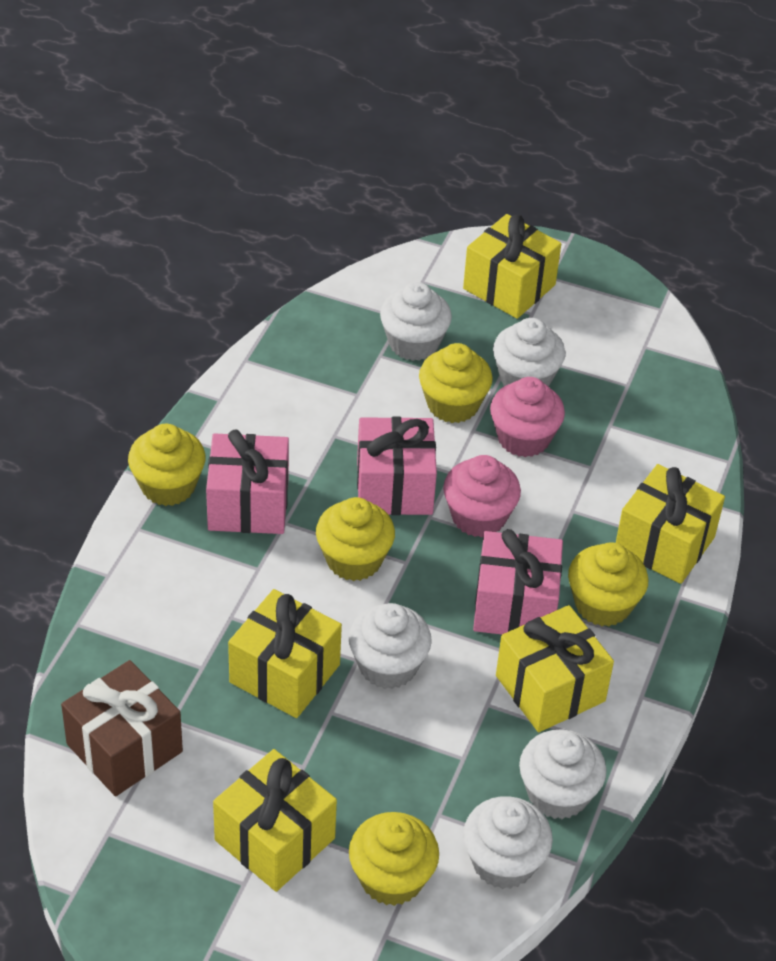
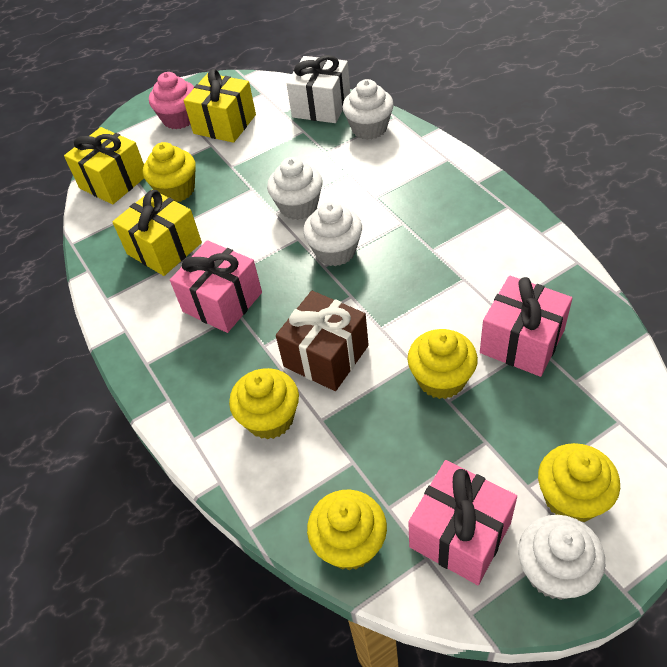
pink cupcake: 2 -> 1
white cupcake: 5 -> 4
white gift: 0 -> 1
yellow gift: 5 -> 3

